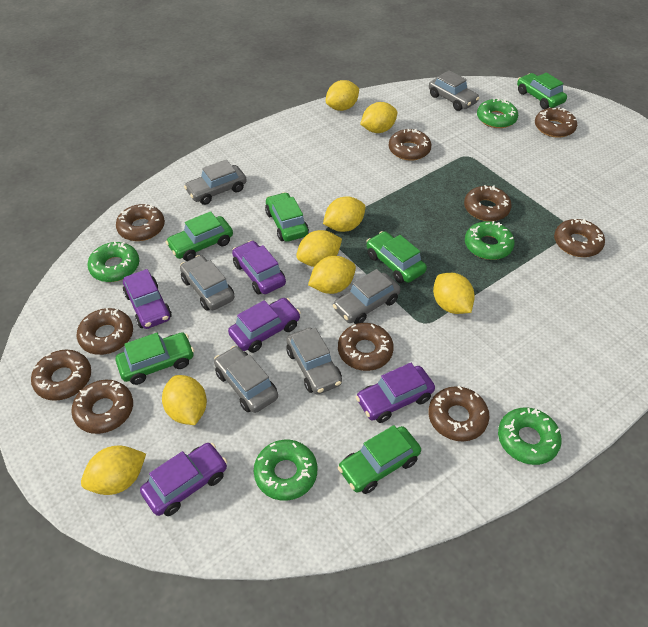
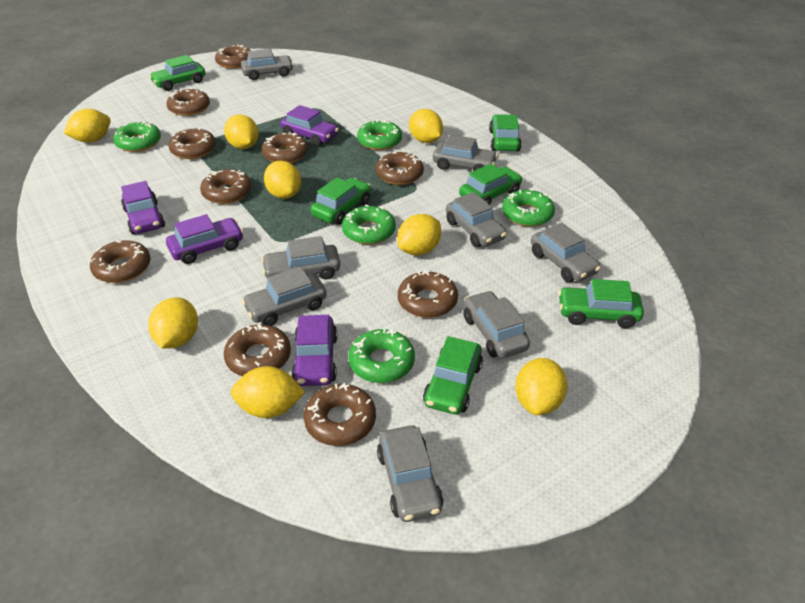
grey car: 6 -> 8
purple car: 5 -> 4

